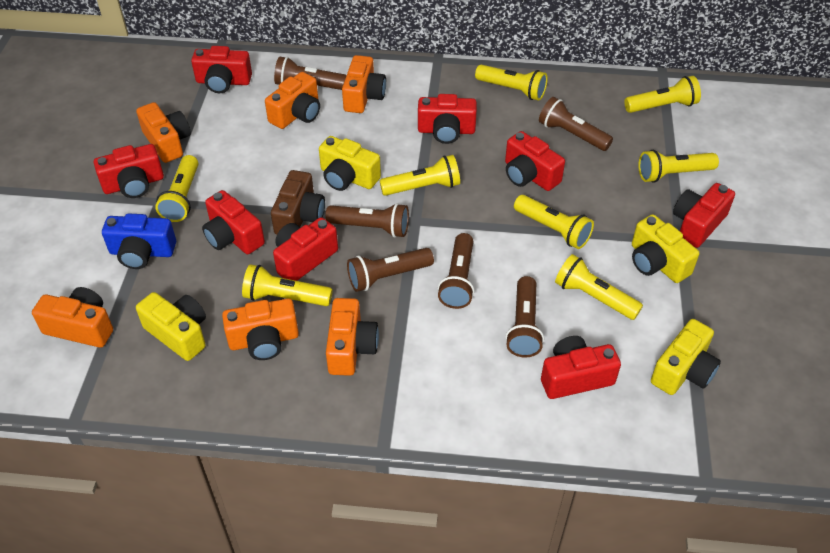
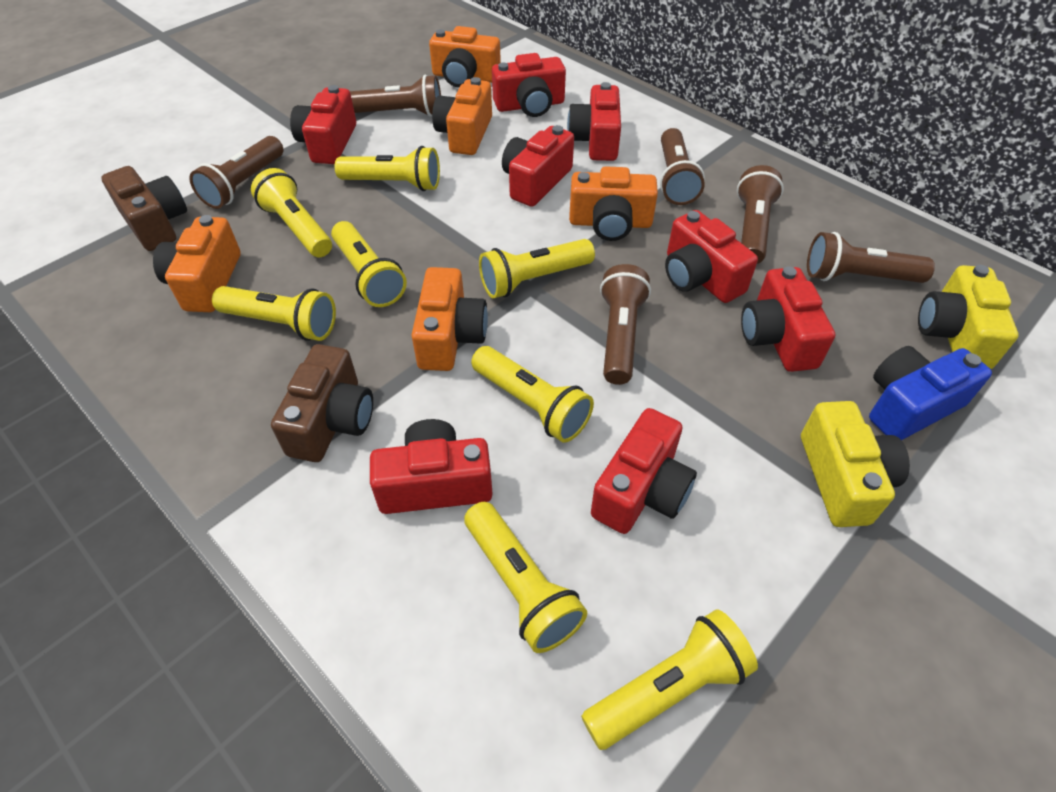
brown camera: 1 -> 2
orange camera: 6 -> 5
yellow camera: 4 -> 2

